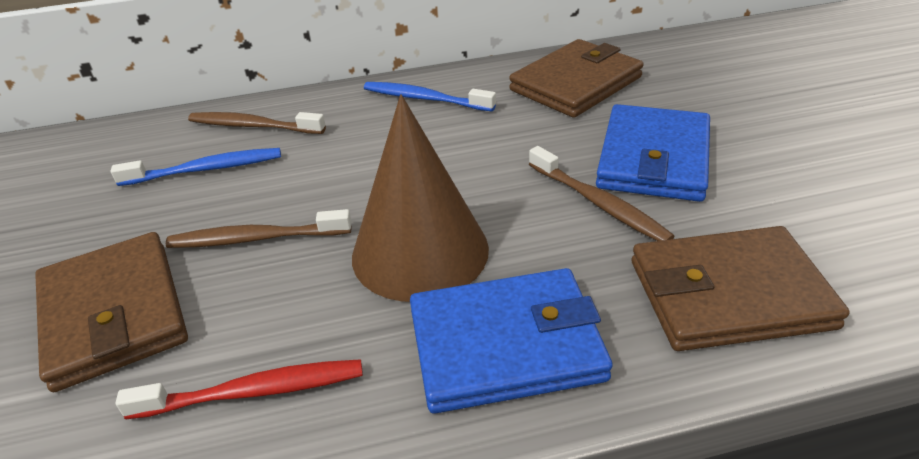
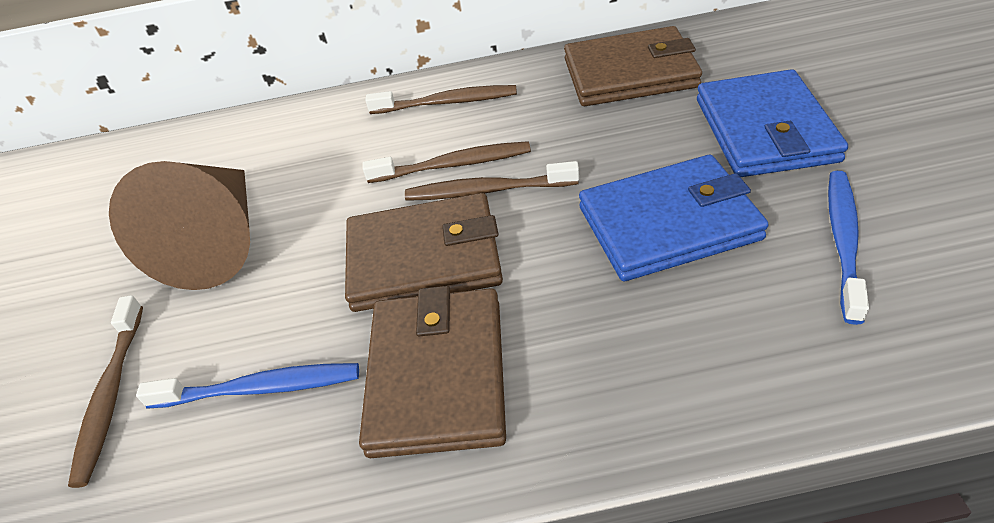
brown toothbrush: 3 -> 4
red toothbrush: 1 -> 0

